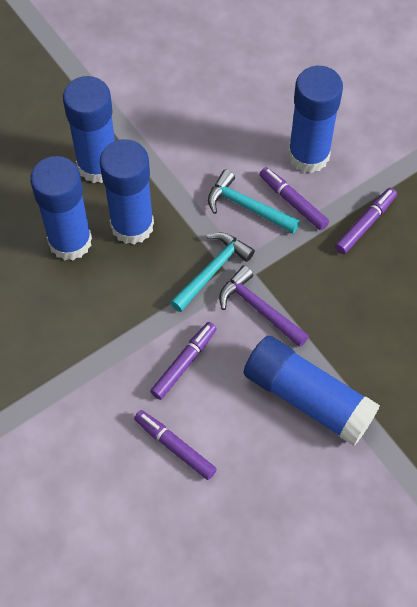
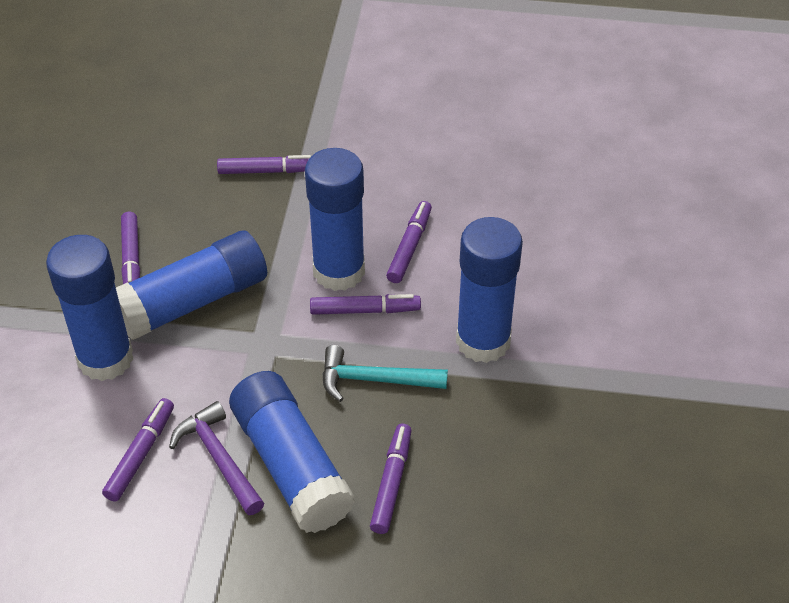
purple marker: 4 -> 6
turquoise hammer: 2 -> 1

